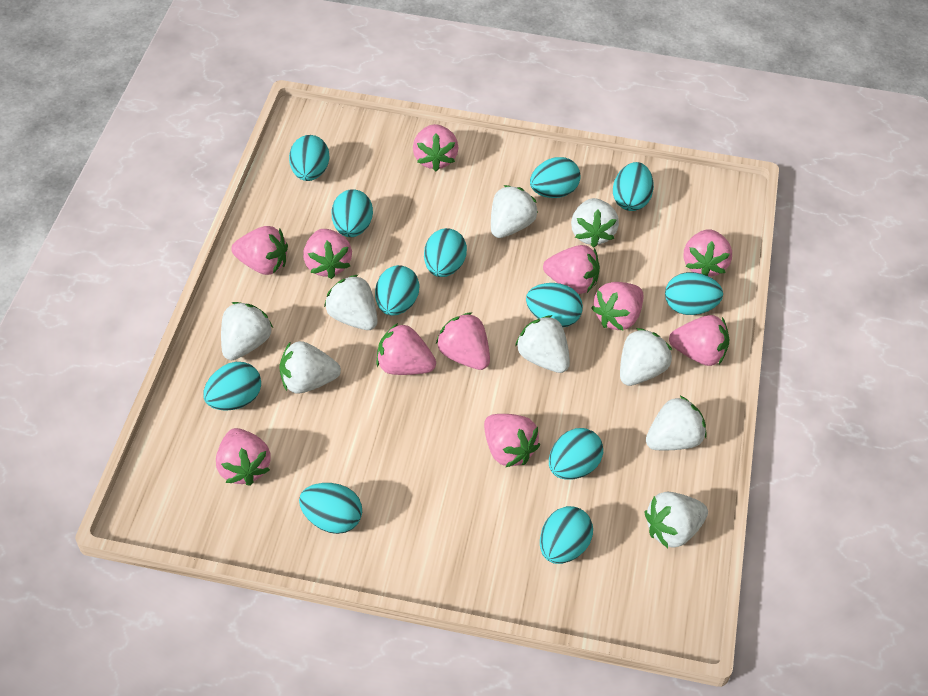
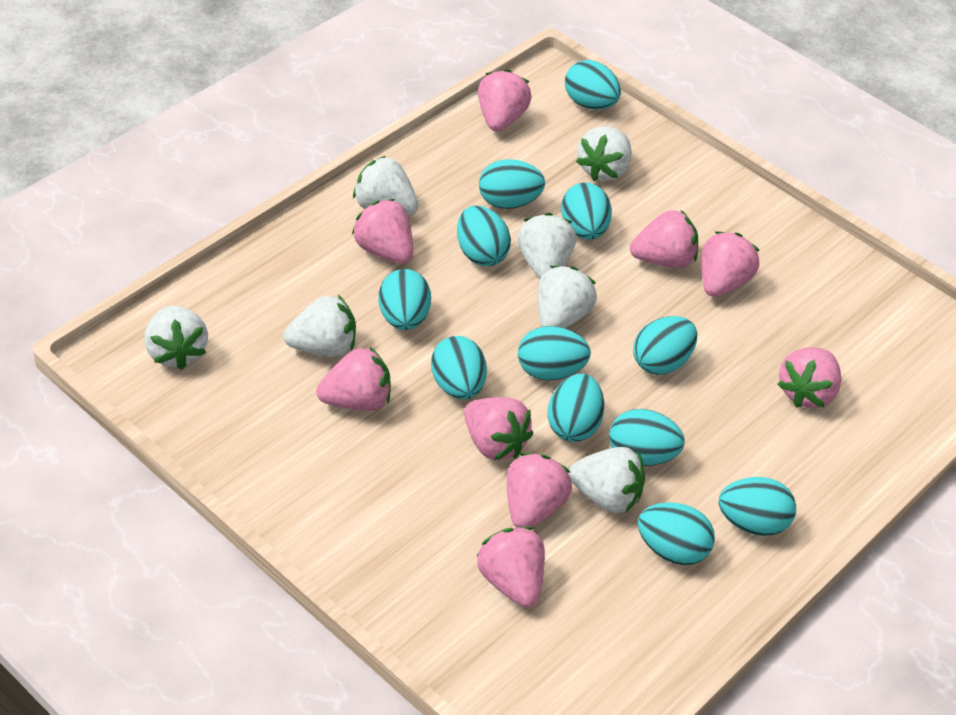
pink strawberry: 11 -> 9
white strawberry: 9 -> 7

